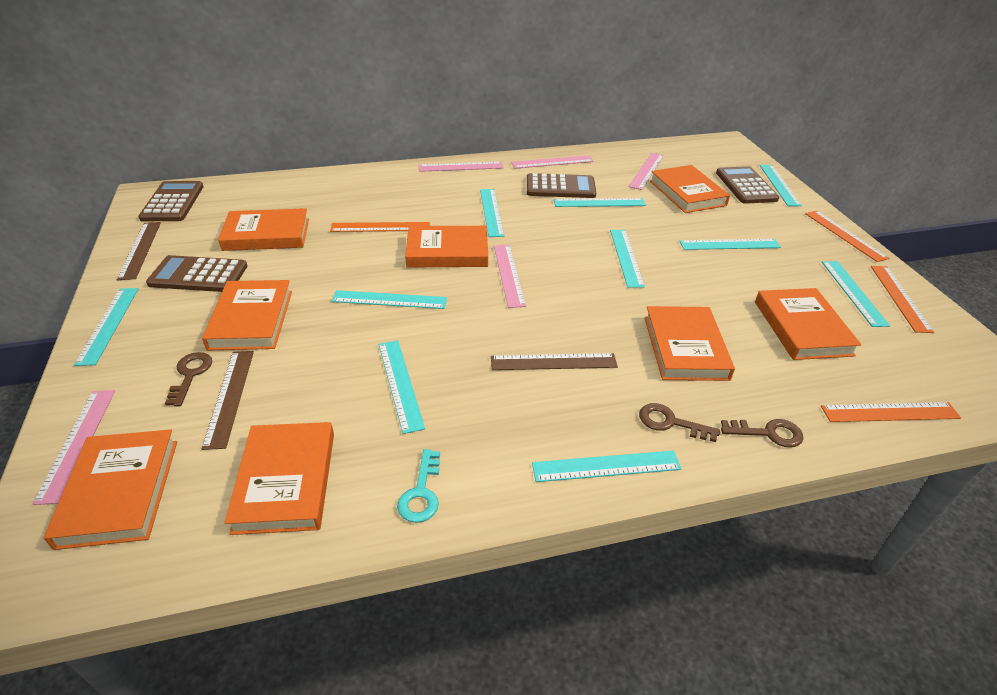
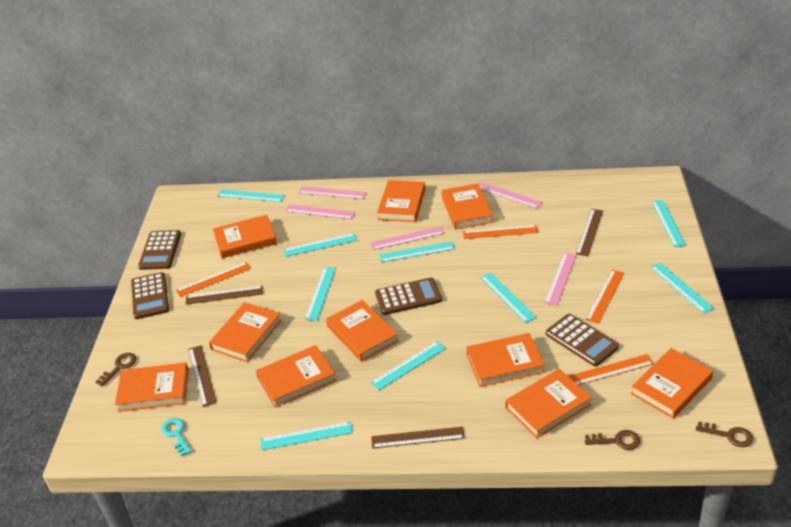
brown ruler: 3 -> 4
orange book: 8 -> 10
turquoise ruler: 10 -> 9

